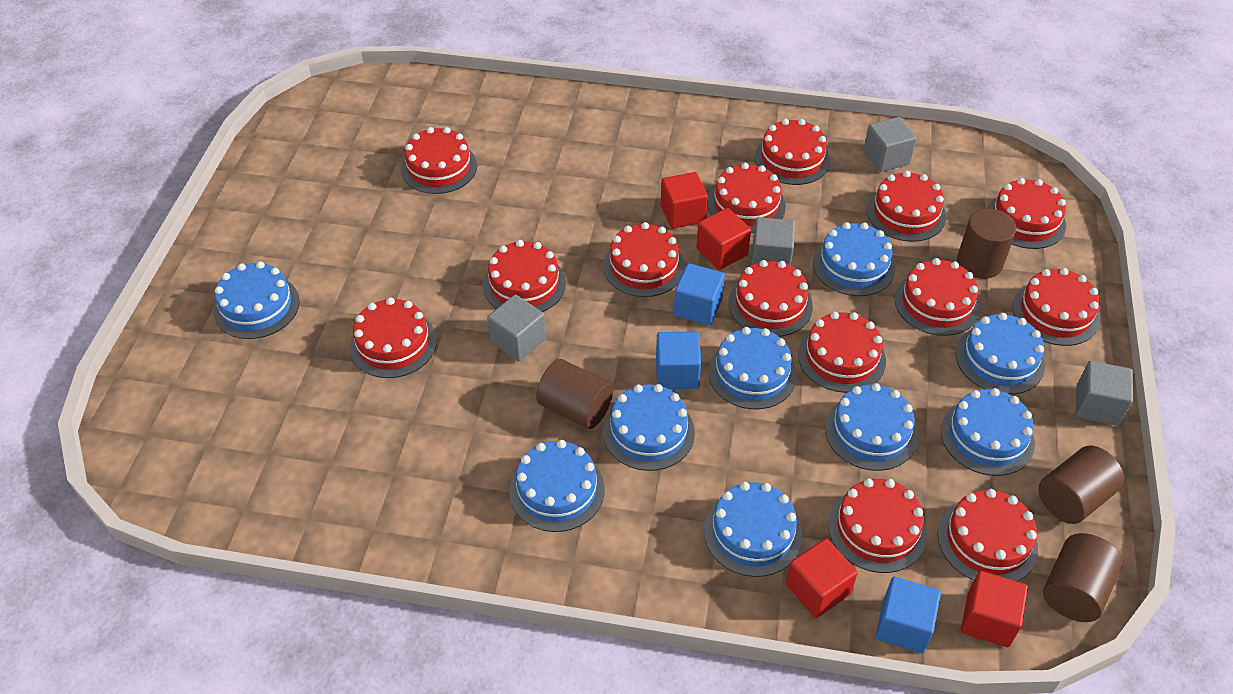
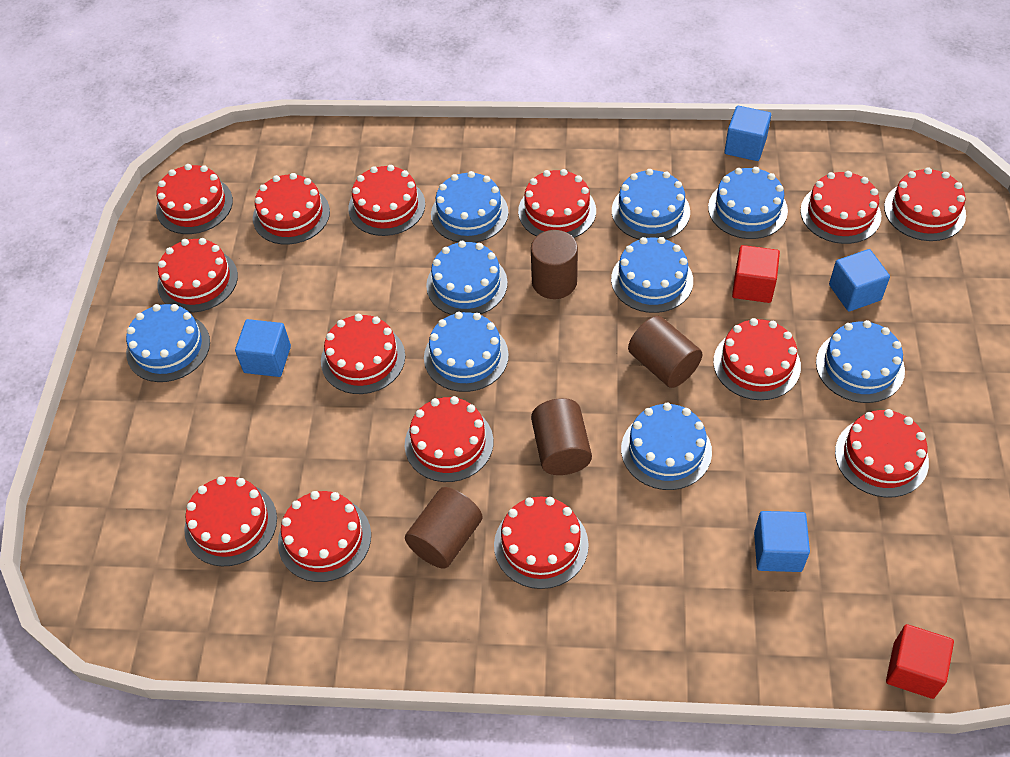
blue cube: 3 -> 4
grey cube: 4 -> 0
red cube: 4 -> 2

